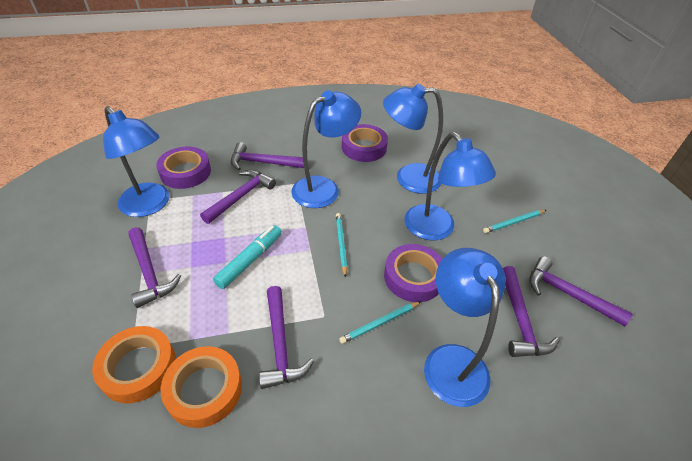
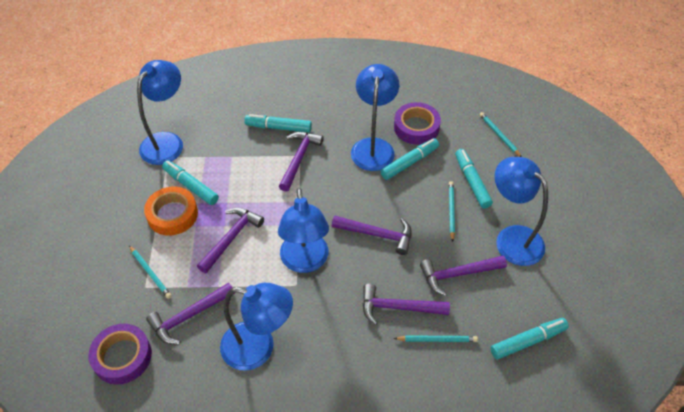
orange tape: 2 -> 1
purple tape: 3 -> 2
turquoise marker: 1 -> 5
turquoise pencil: 3 -> 4

